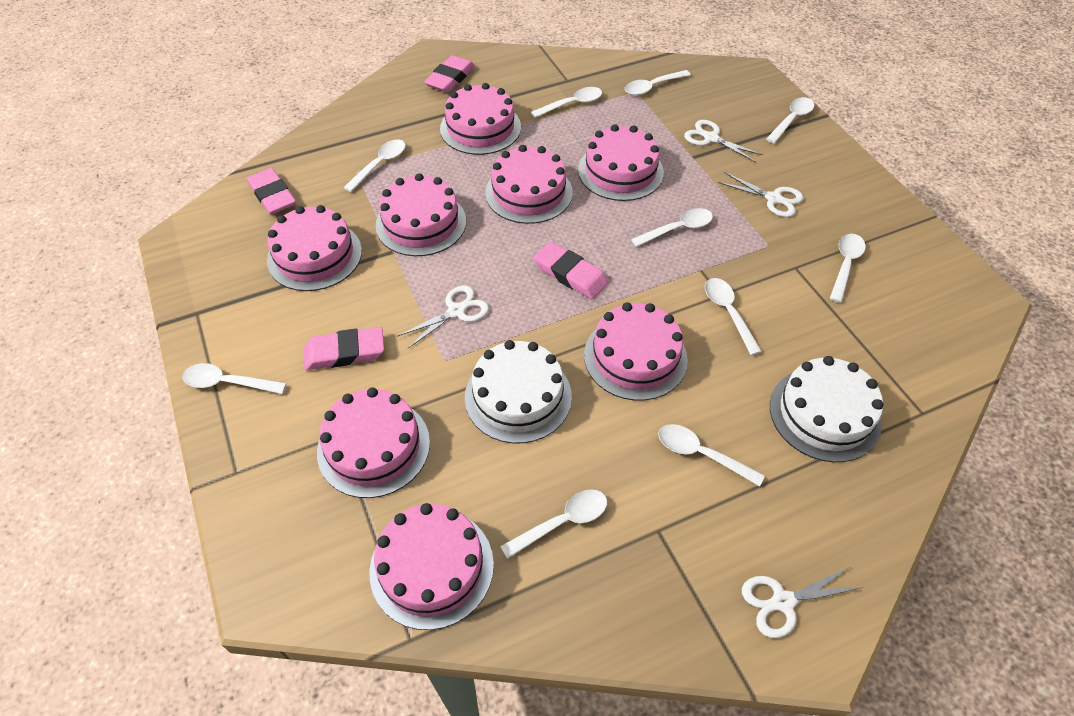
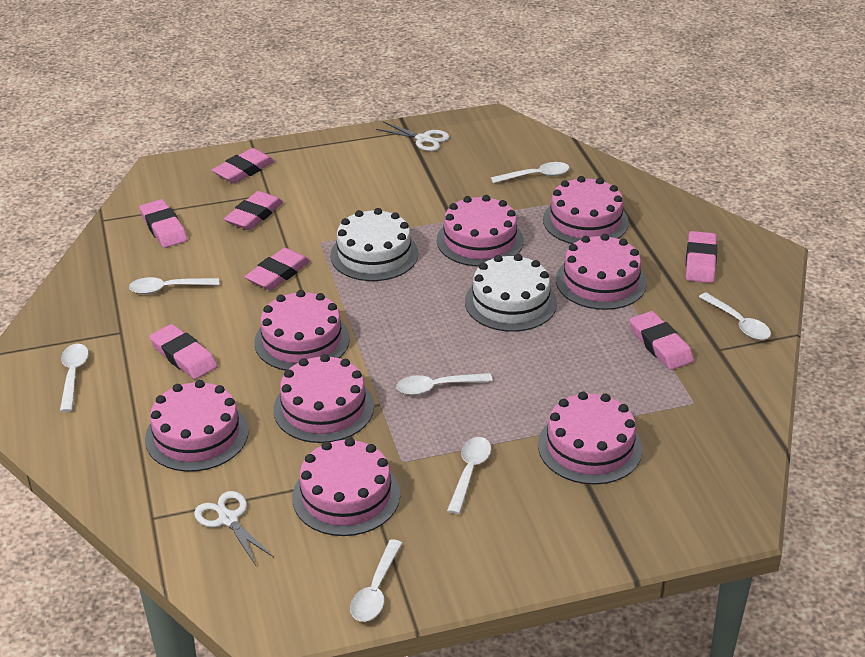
pink eraser: 4 -> 7
white scissors: 4 -> 2
white spoon: 10 -> 7

